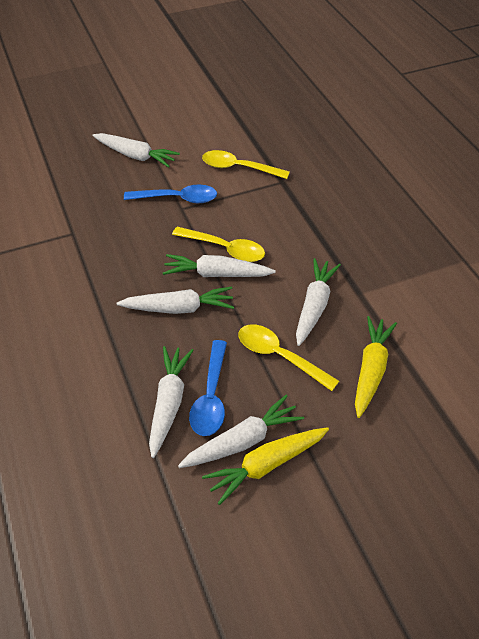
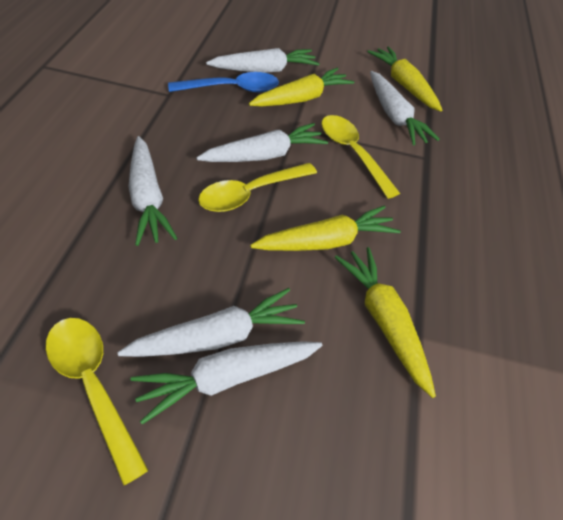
blue spoon: 2 -> 1
yellow carrot: 2 -> 4

